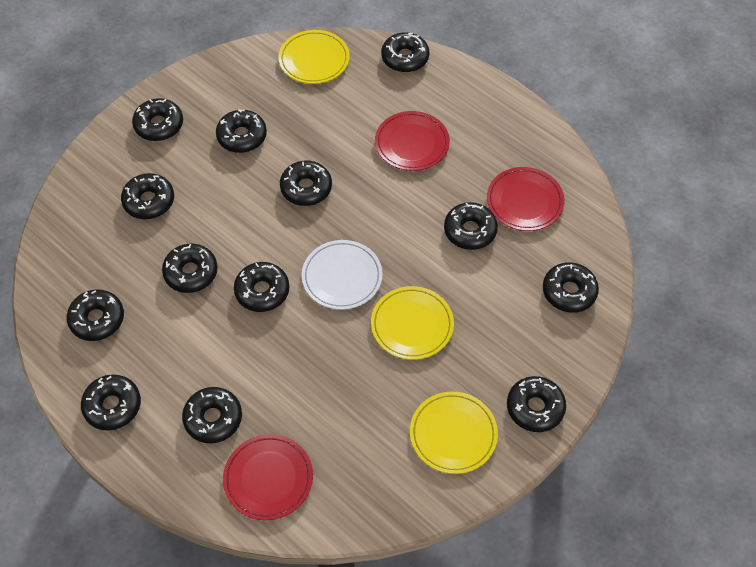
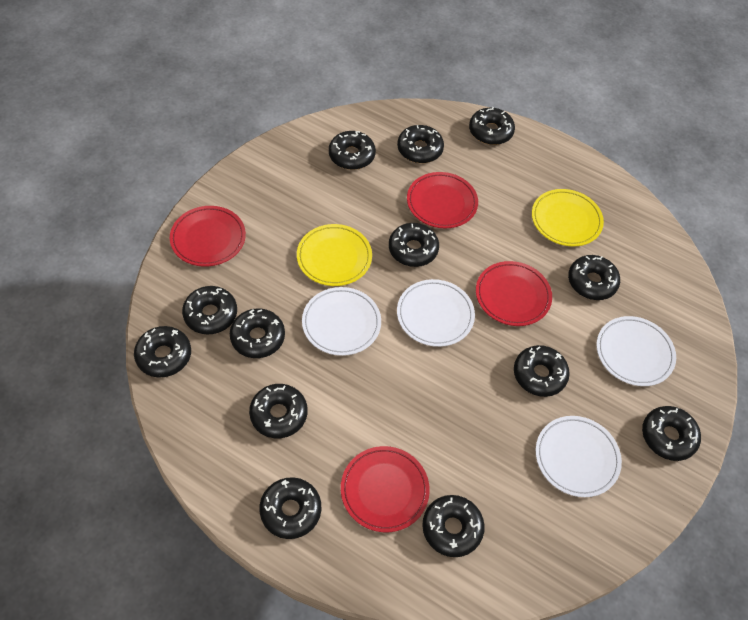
red plate: 3 -> 4
white plate: 1 -> 4
yellow plate: 3 -> 2

